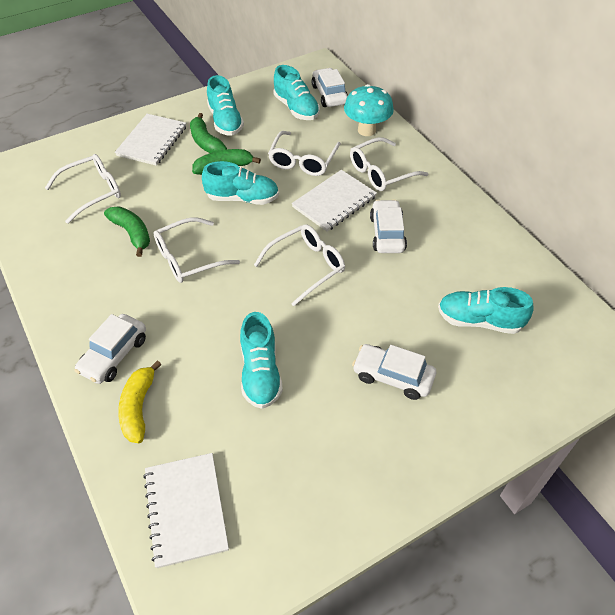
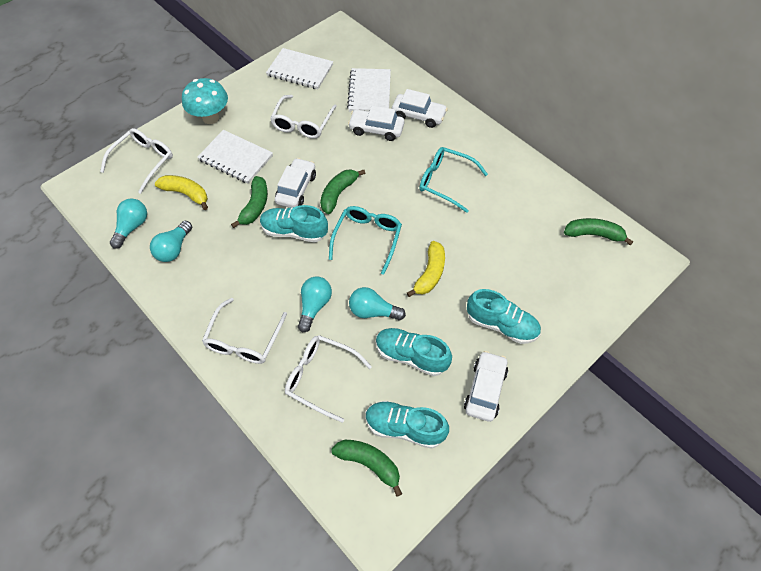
green banana: 3 -> 4
turquoise glasses: 0 -> 2
turquoise light bulb: 0 -> 4
turquoise shoe: 5 -> 4
white glasses: 5 -> 4
yellow banana: 1 -> 2

